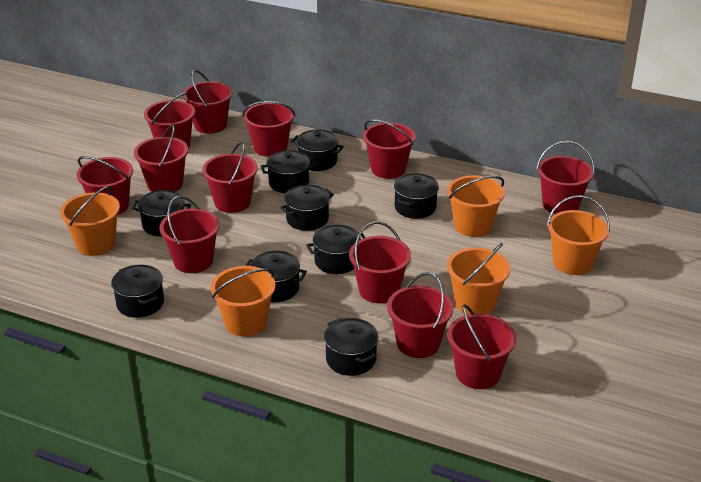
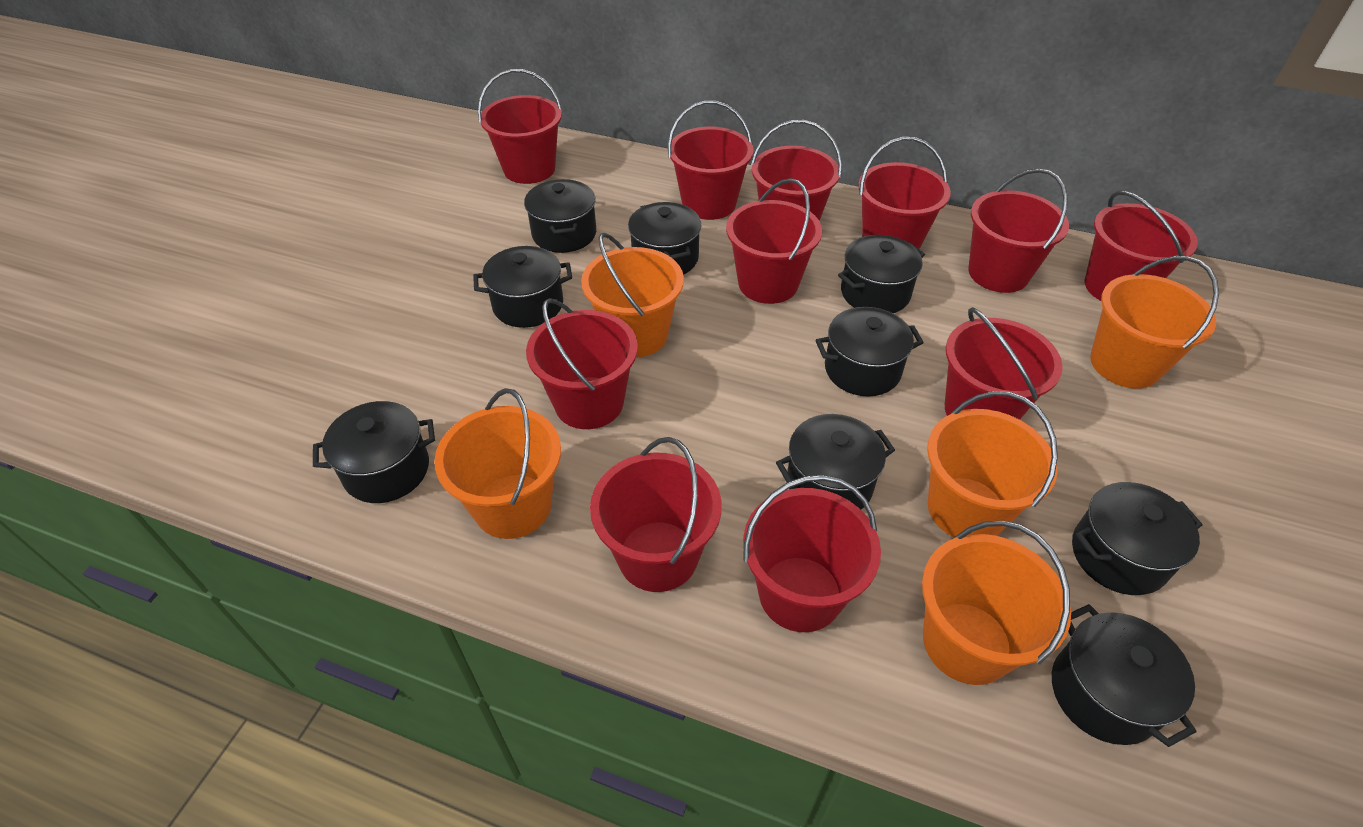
red bucket: 12 -> 11

